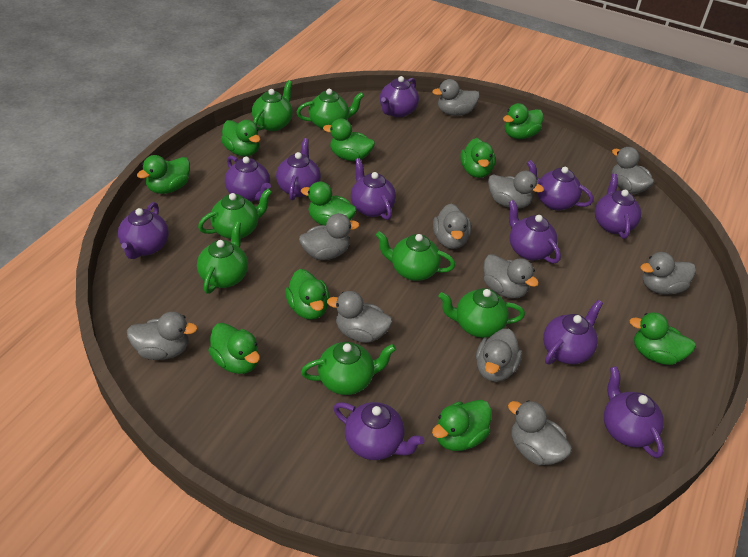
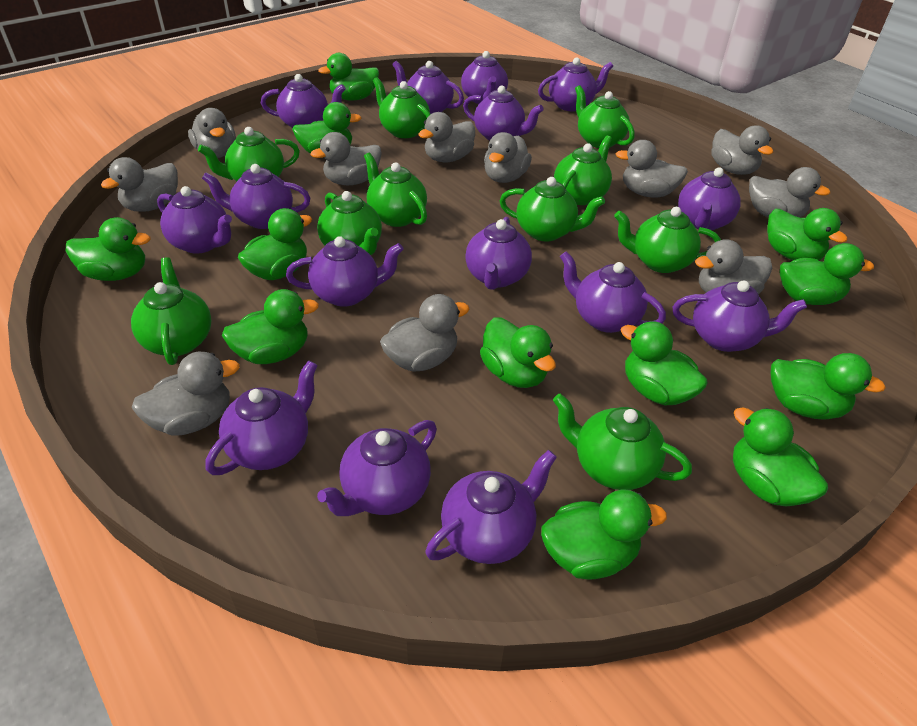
green duck: 10 -> 12
green teapot: 7 -> 10
purple teapot: 11 -> 15

